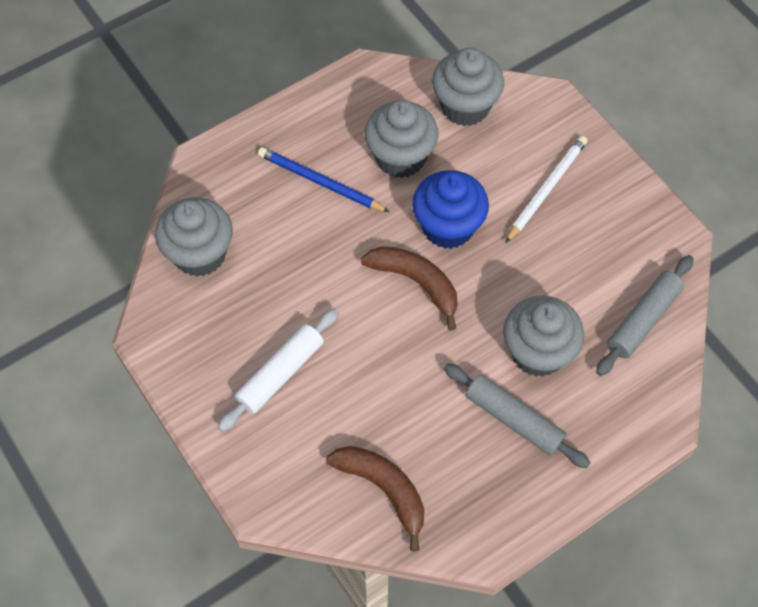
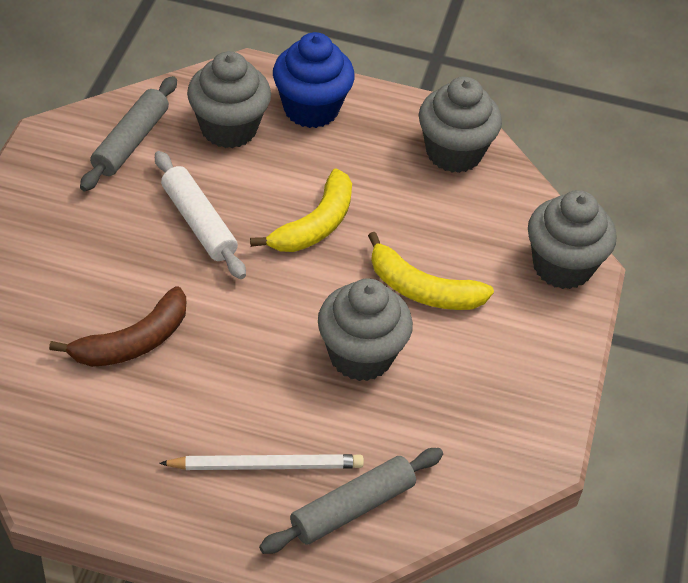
blue pencil: 1 -> 0
brown banana: 2 -> 1
yellow banana: 0 -> 2

